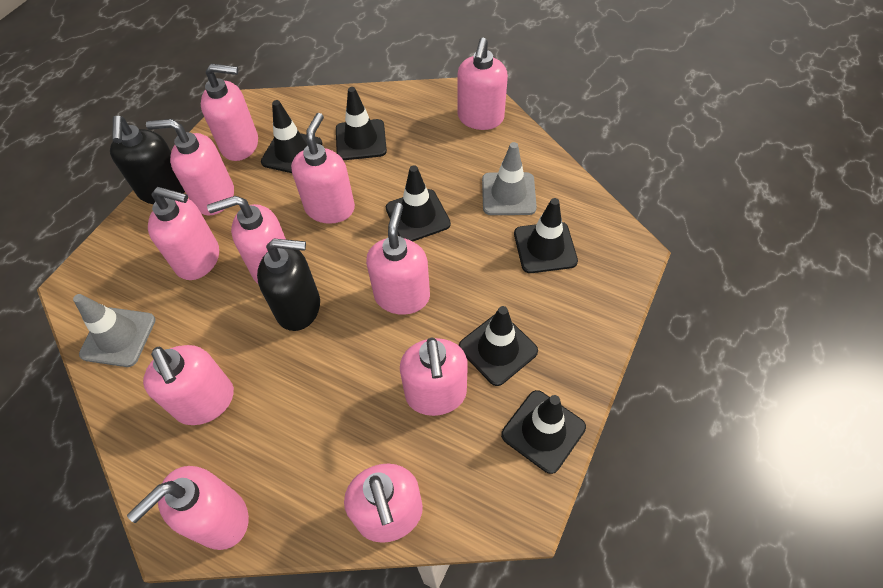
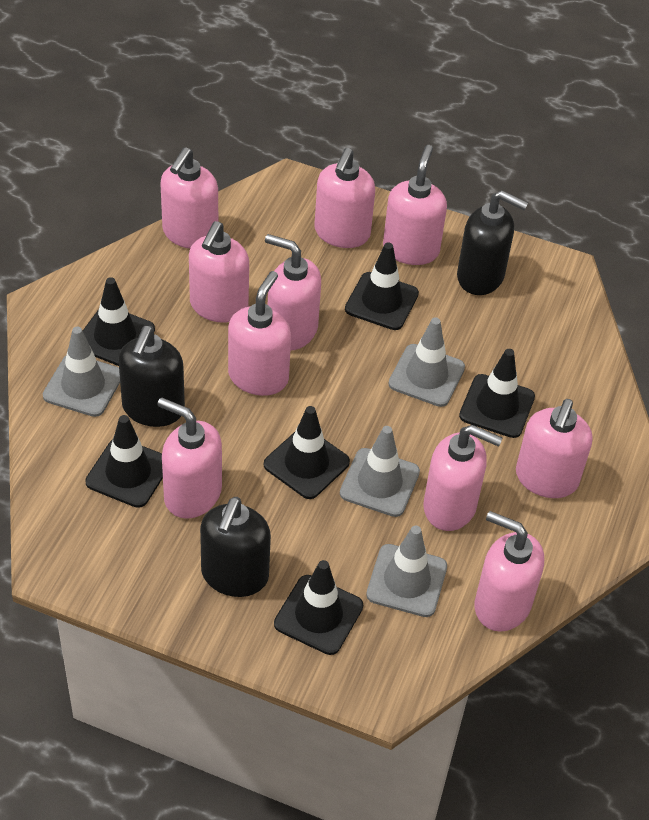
black soap dispenser: 2 -> 3
grey traffic cone: 2 -> 4
pink soap dispenser: 11 -> 10

